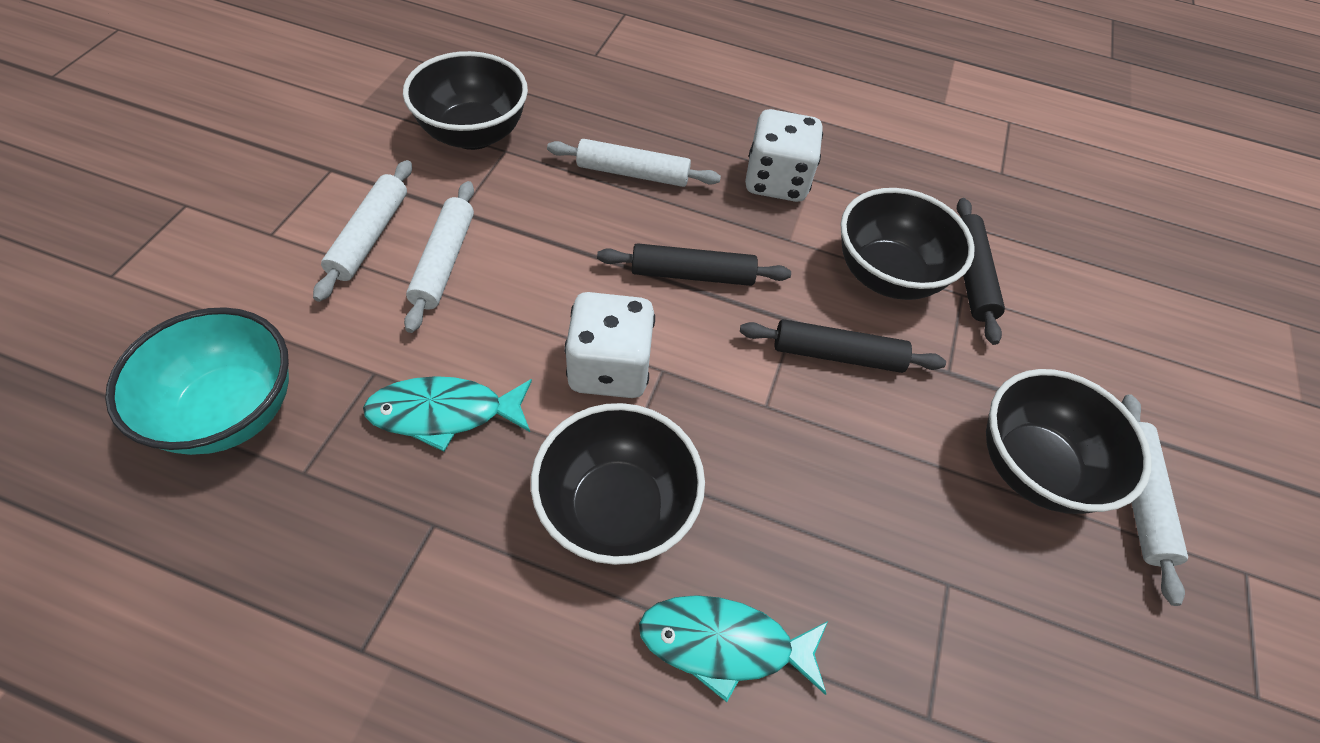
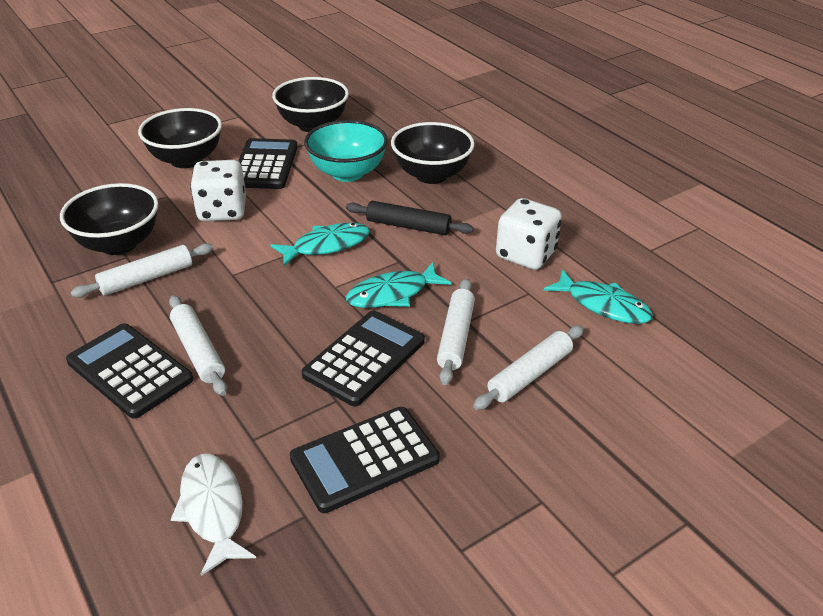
black calculator: 0 -> 4
black rolling pin: 3 -> 1
turquoise fish: 2 -> 3
white fish: 0 -> 1

